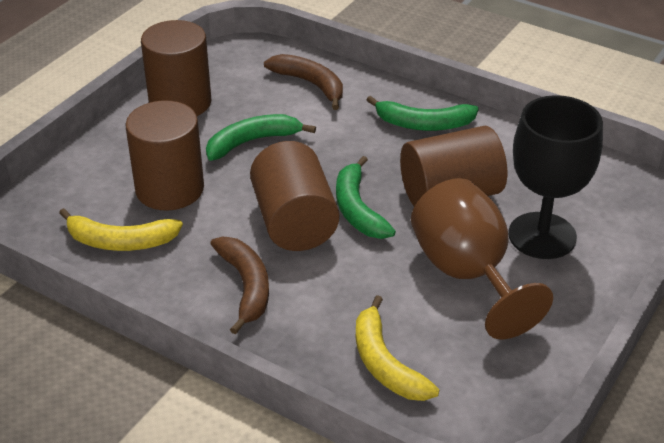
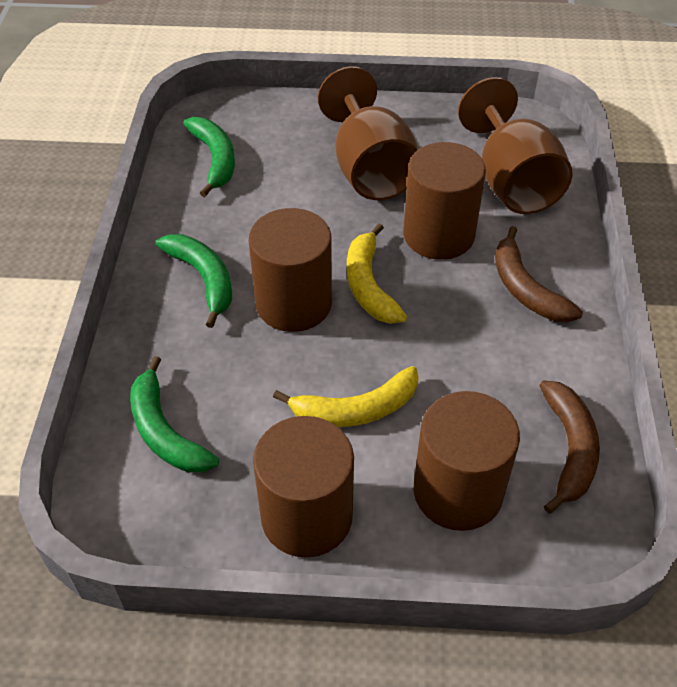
black goblet: 1 -> 0
brown goblet: 1 -> 2

